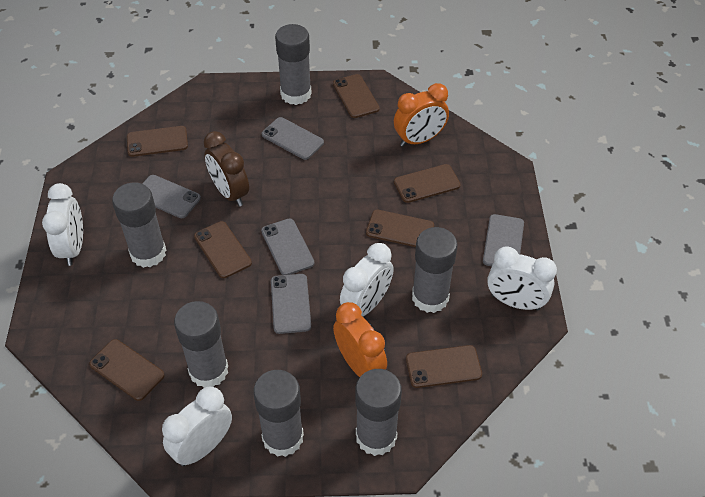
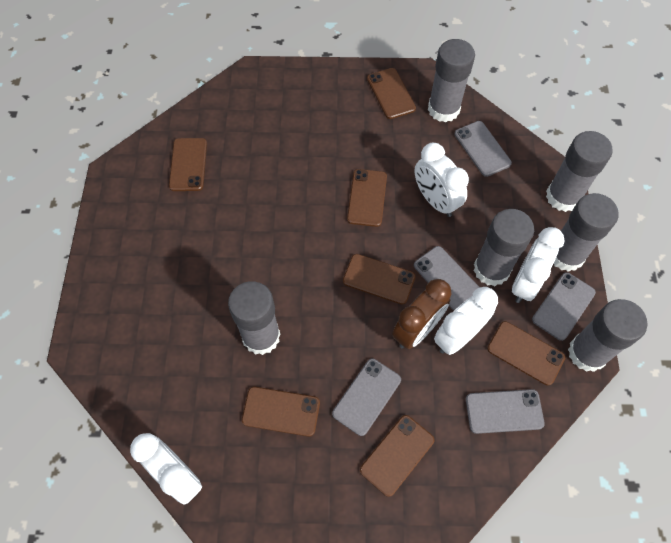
orange clock: 2 -> 0

